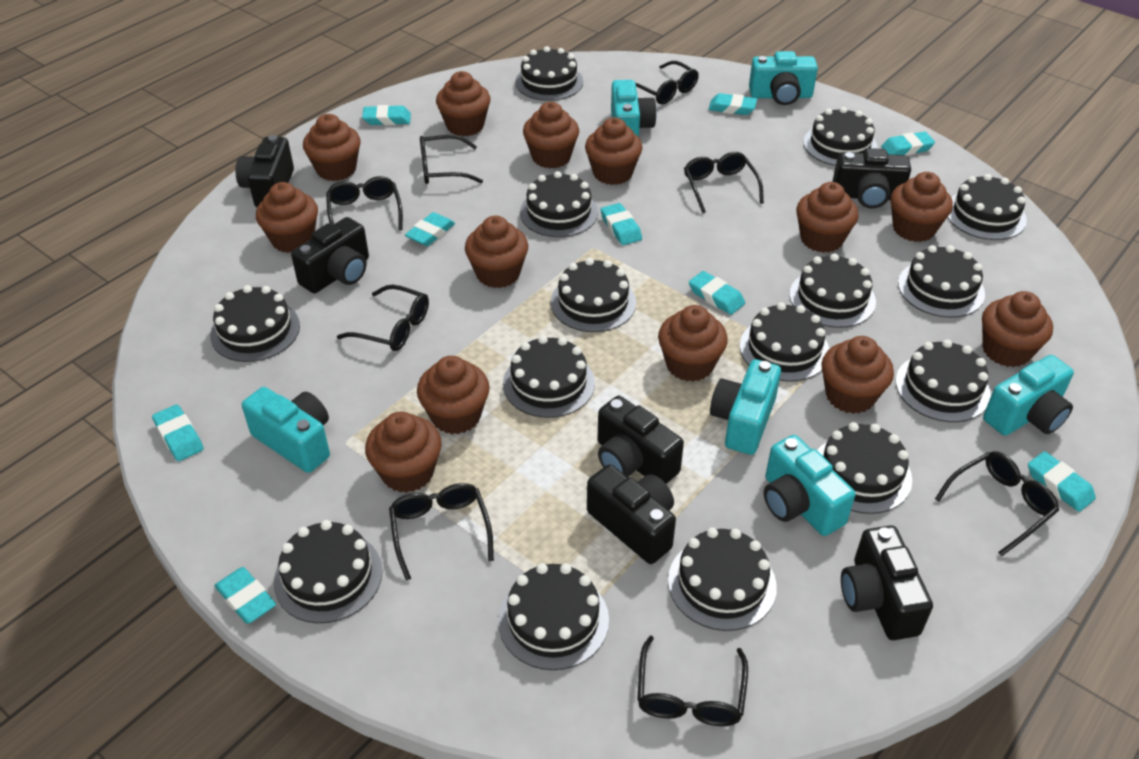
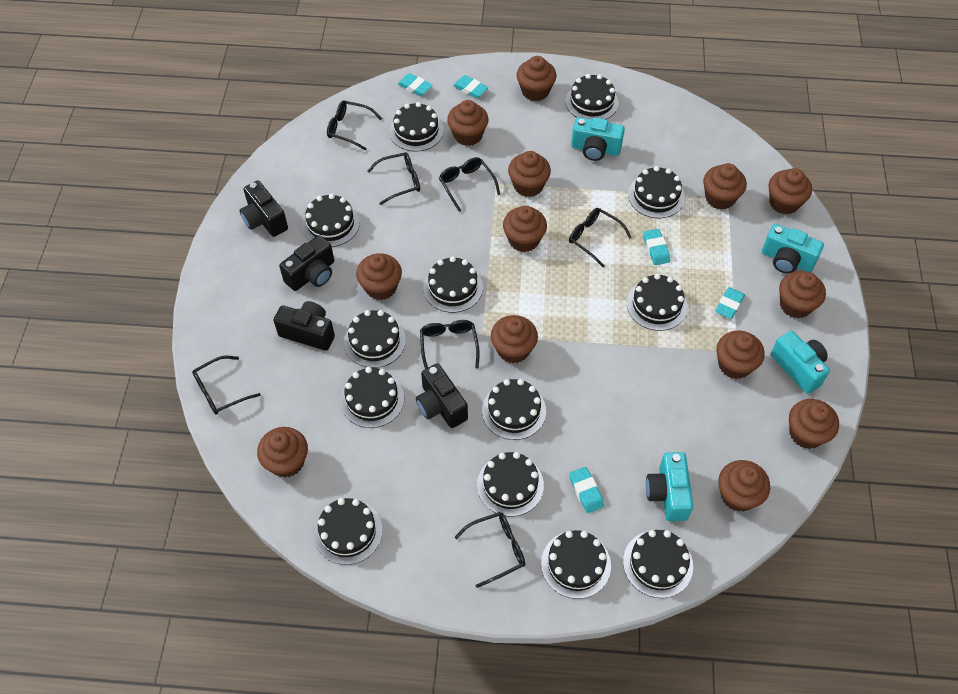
black cake: 15 -> 13
black camera: 6 -> 4
black glasses: 8 -> 7
turquoise camera: 6 -> 4
turquoise eraser: 9 -> 5

